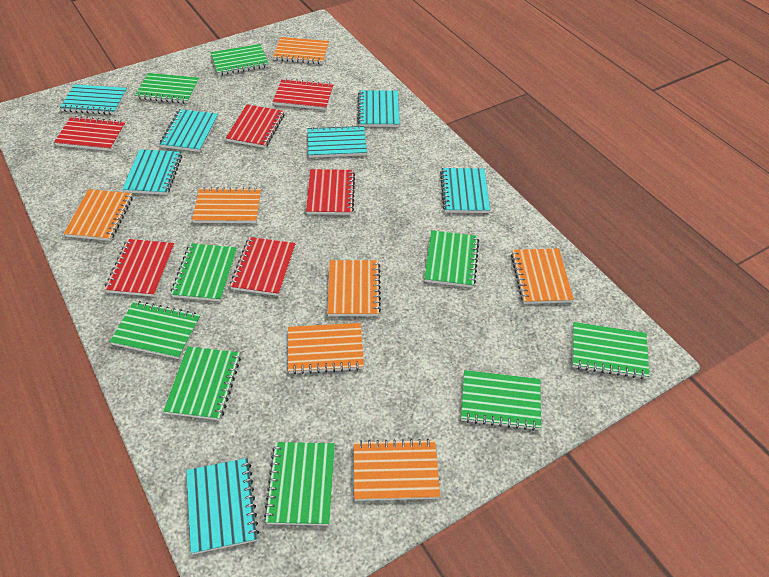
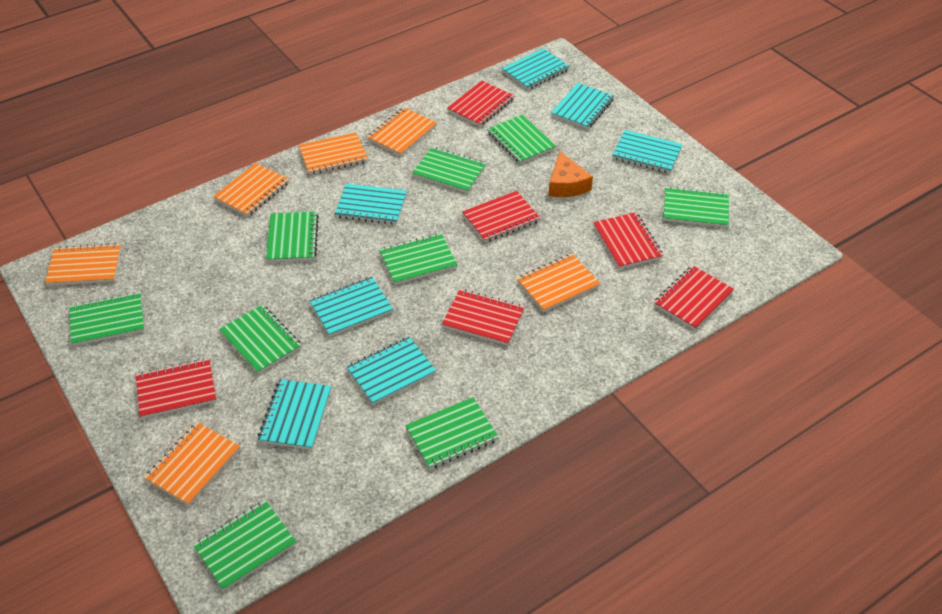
orange cheese: 0 -> 1
orange notebook: 7 -> 6

